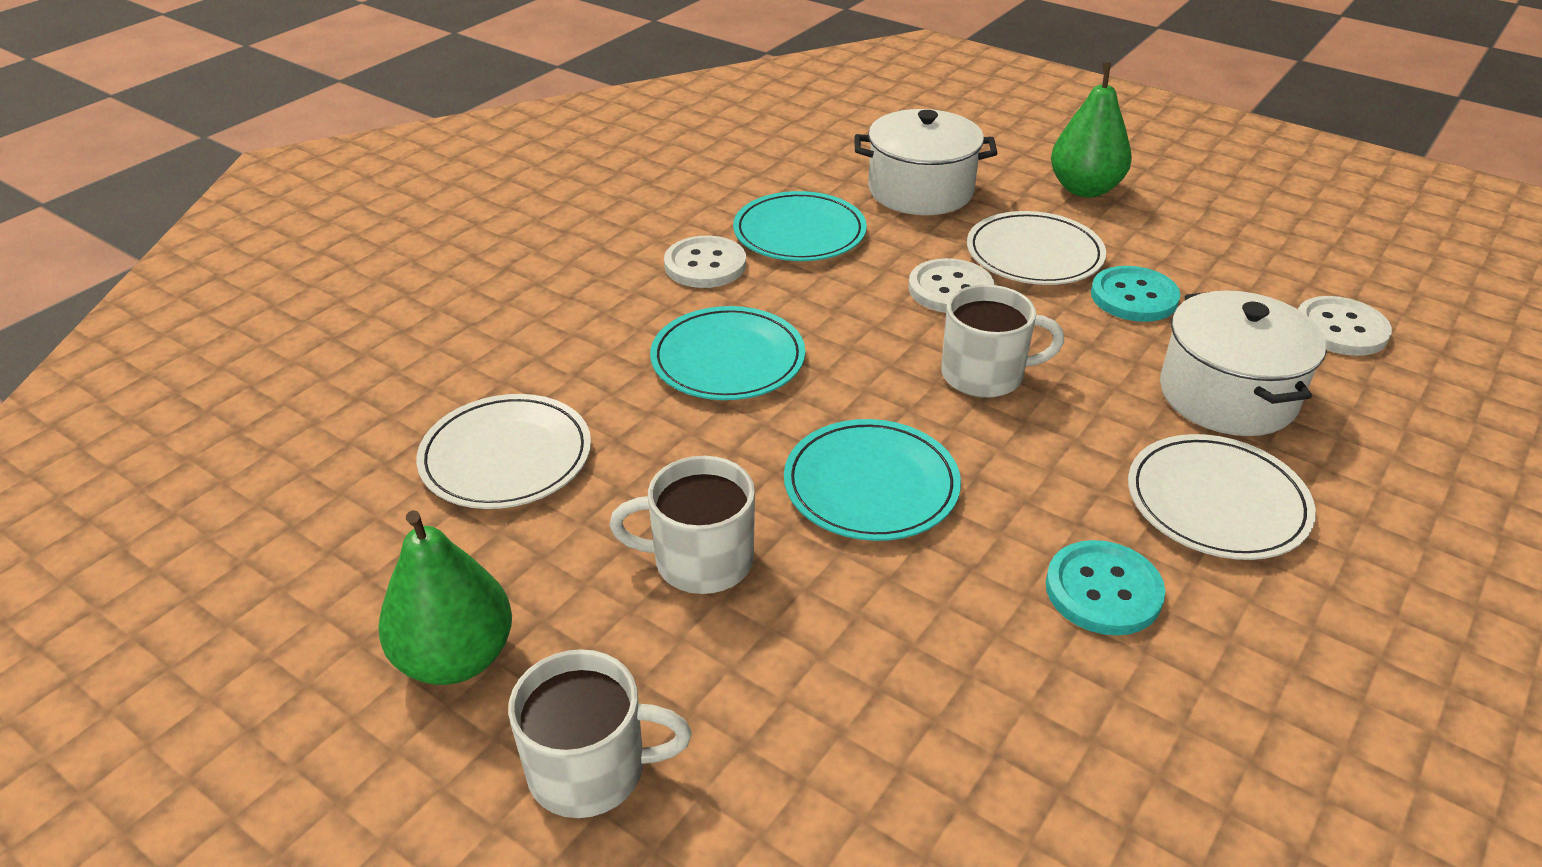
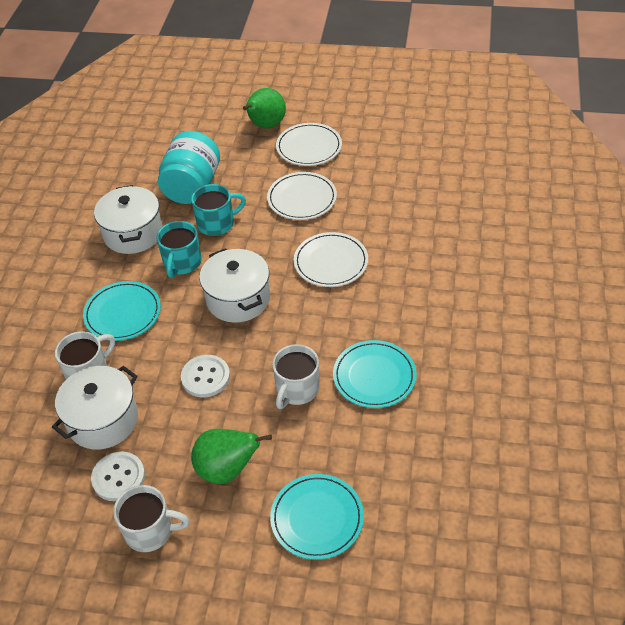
turquoise button: 2 -> 0
turquoise jar: 0 -> 1
turquoise mug: 0 -> 2
white button: 3 -> 2
white pot: 2 -> 3

